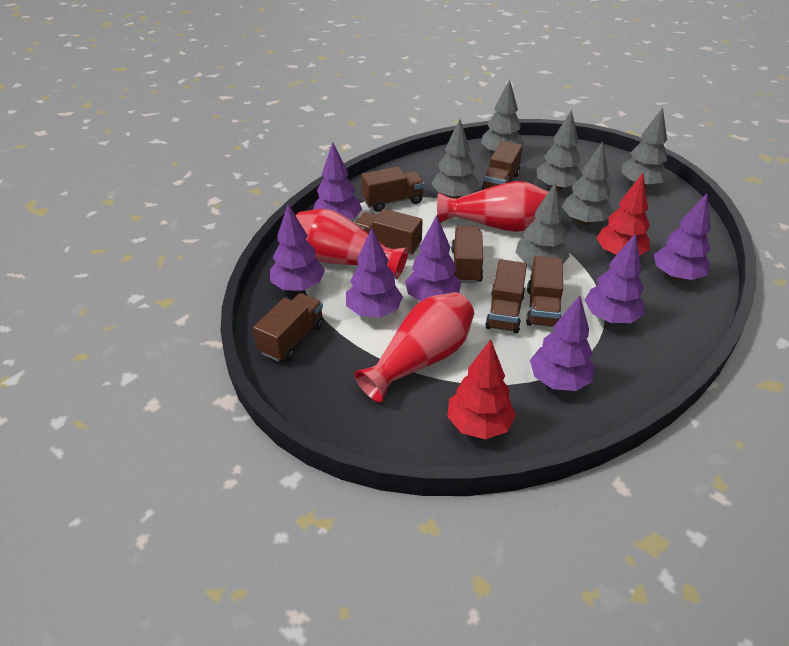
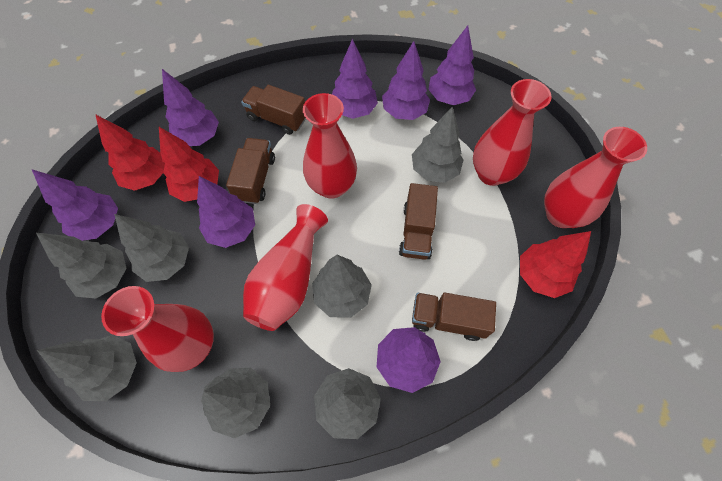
brown truck: 7 -> 4
grey tree: 6 -> 7
red tree: 2 -> 3
red vase: 3 -> 5

